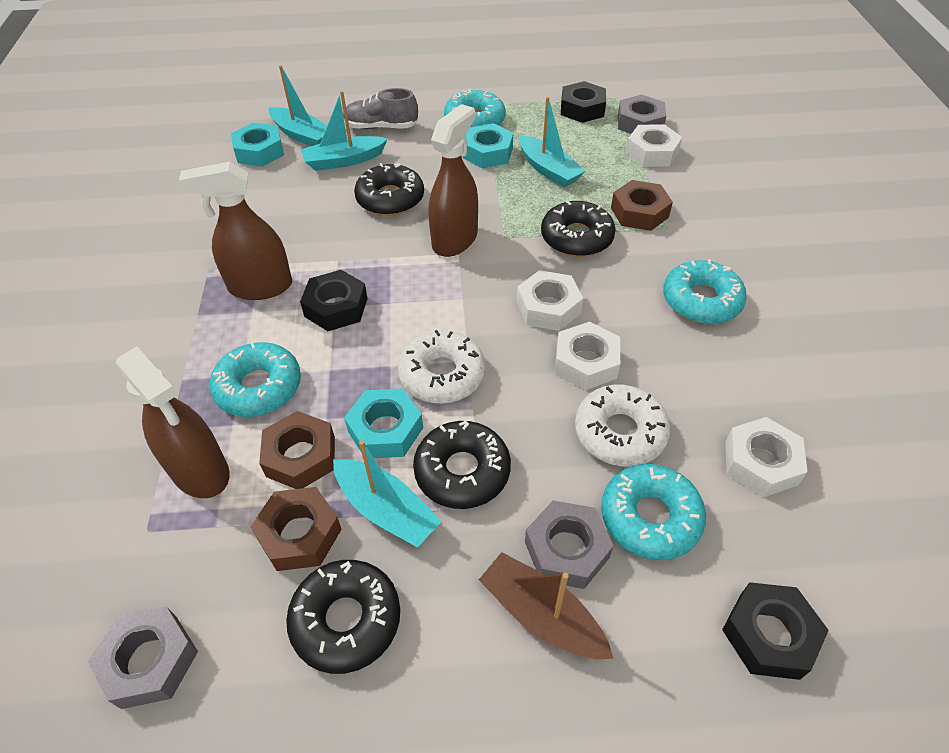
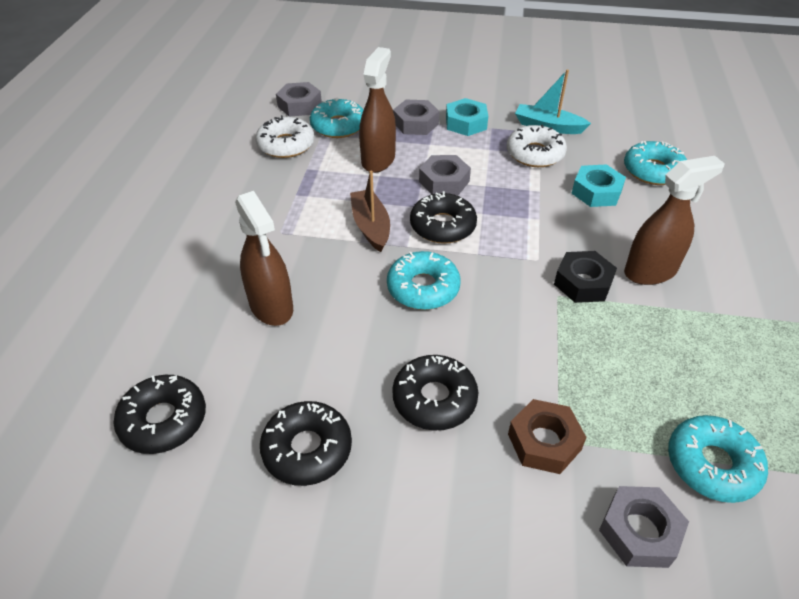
black nut: 3 -> 1
brown nut: 3 -> 1
grey nut: 3 -> 4
grey shoe: 1 -> 0
turquoise boat: 4 -> 1
turquoise nut: 3 -> 2
white nut: 4 -> 0

